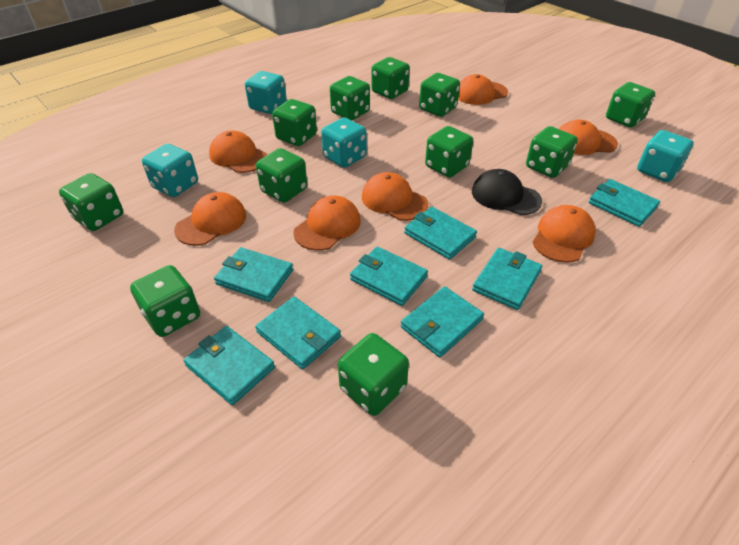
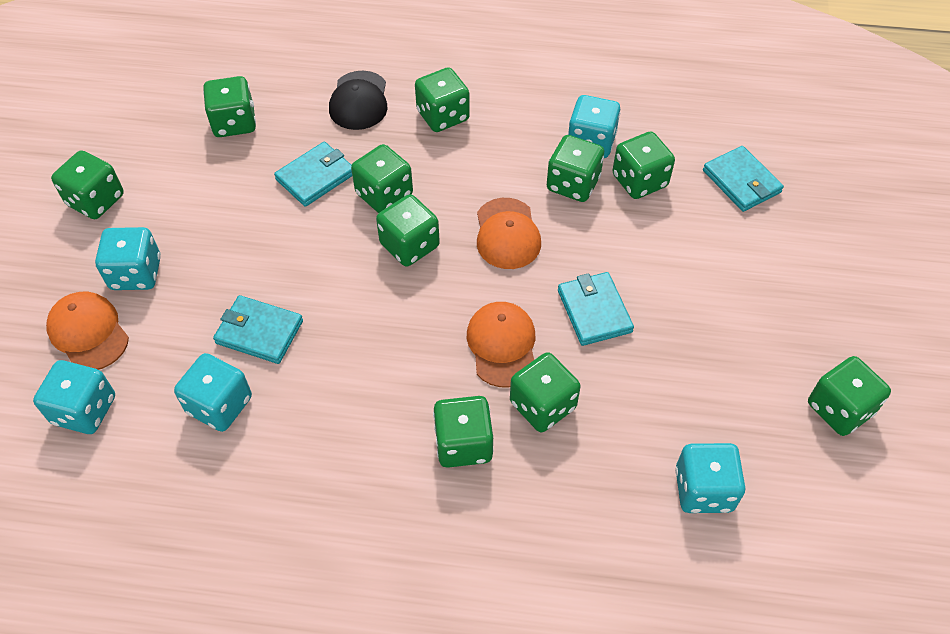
green dice: 11 -> 10
orange cap: 7 -> 3
turquoise dice: 4 -> 5
turquoise wallet: 8 -> 4

